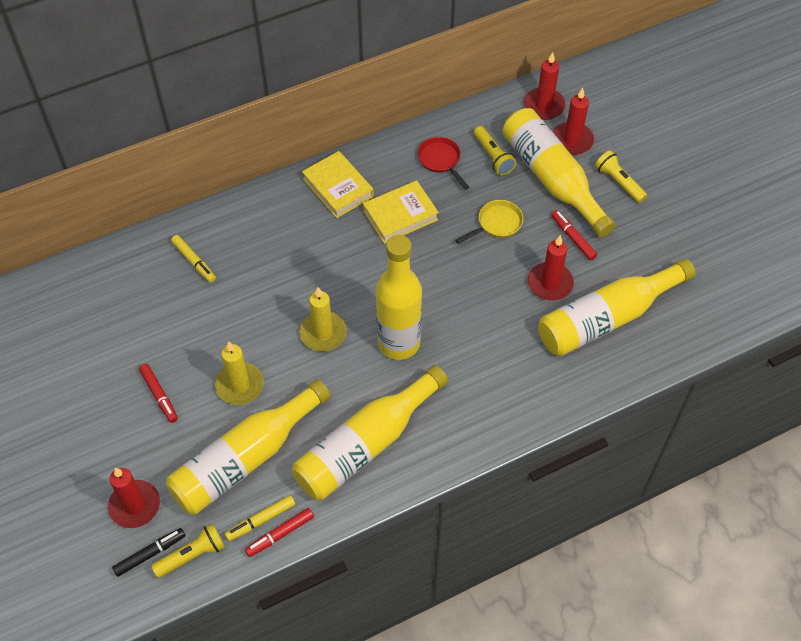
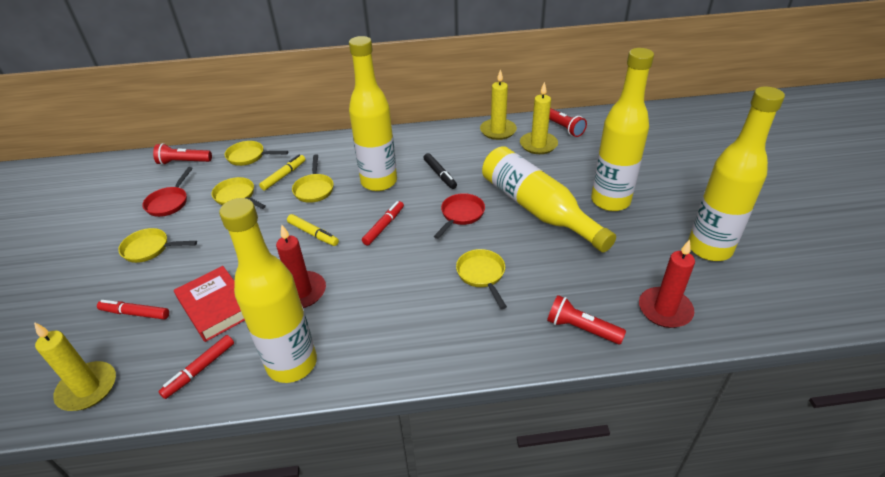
red book: 0 -> 1
red candle: 4 -> 2
red flashlight: 0 -> 3
red pan: 1 -> 2
yellow book: 2 -> 0
yellow candle: 2 -> 3
yellow flashlight: 3 -> 0
yellow pan: 1 -> 5

